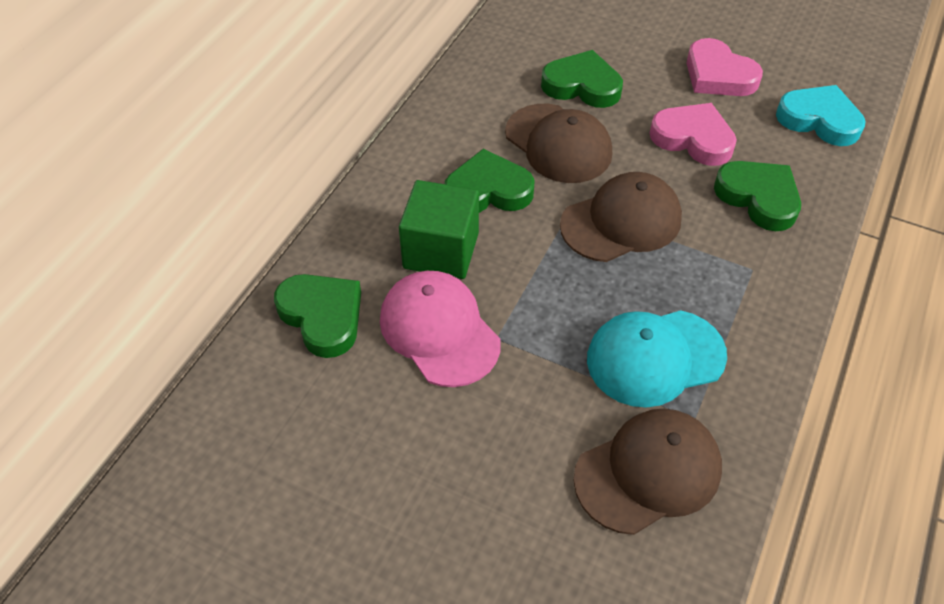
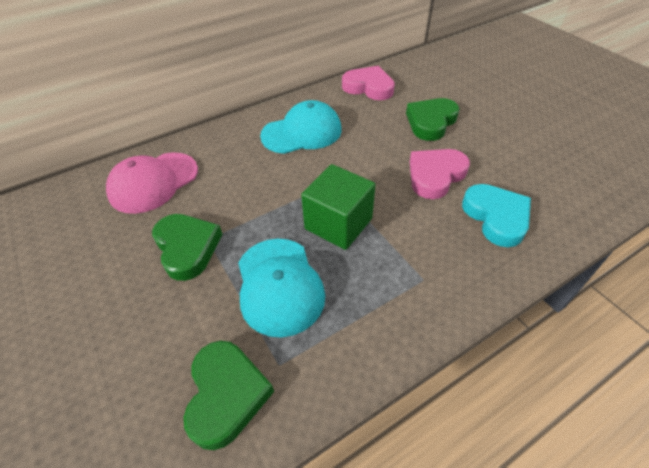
brown cap: 3 -> 0
green heart: 4 -> 3
turquoise cap: 1 -> 2

